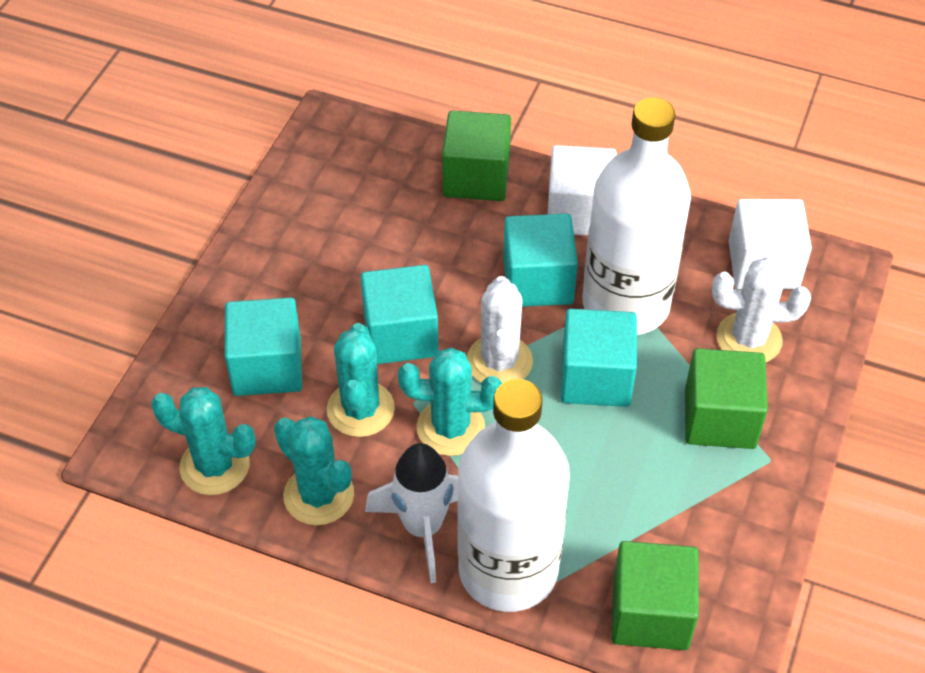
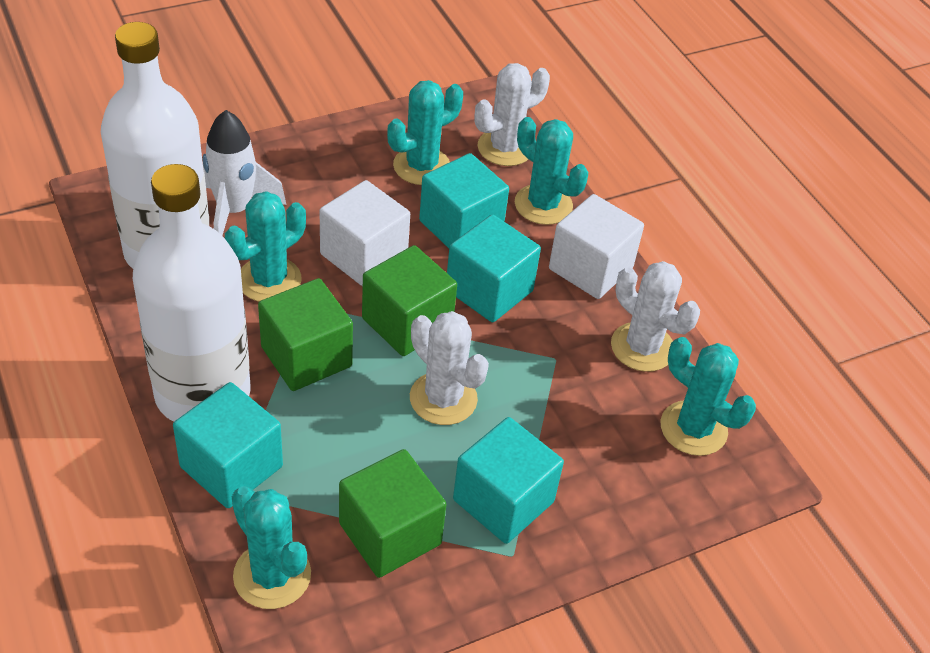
turquoise cactus: 4 -> 5
white cactus: 2 -> 3

